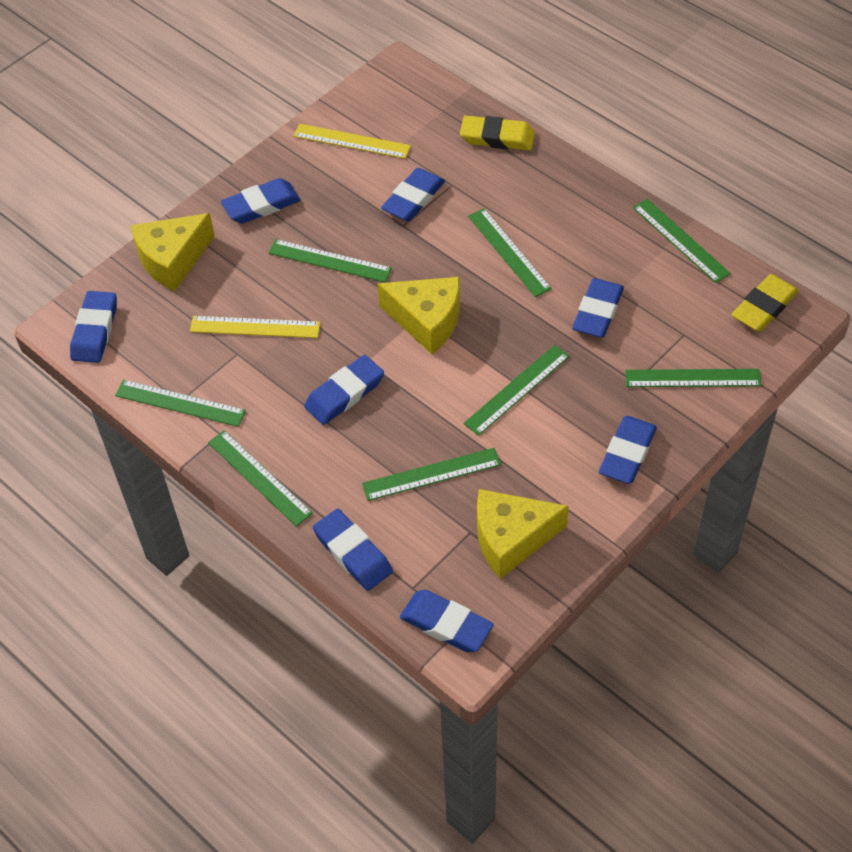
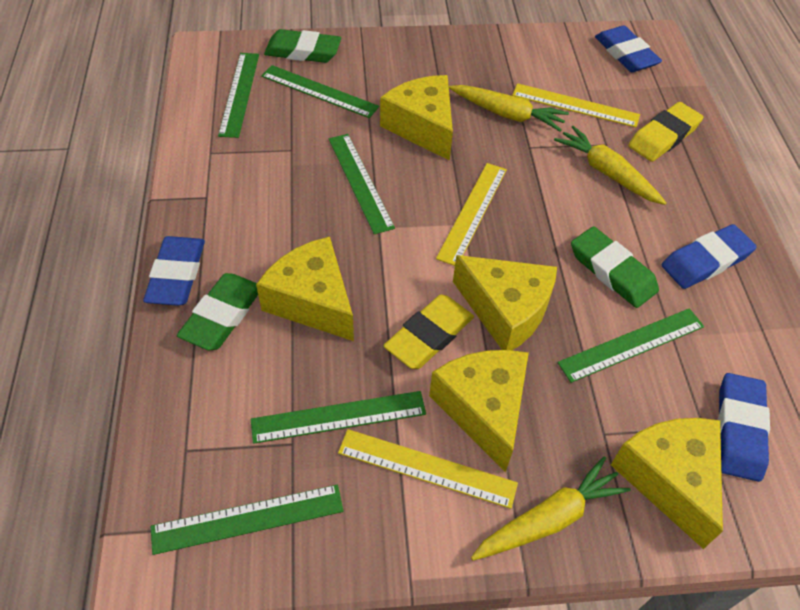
blue eraser: 8 -> 4
green eraser: 0 -> 3
green ruler: 8 -> 6
yellow carrot: 0 -> 3
yellow cheese: 3 -> 5
yellow ruler: 2 -> 3

